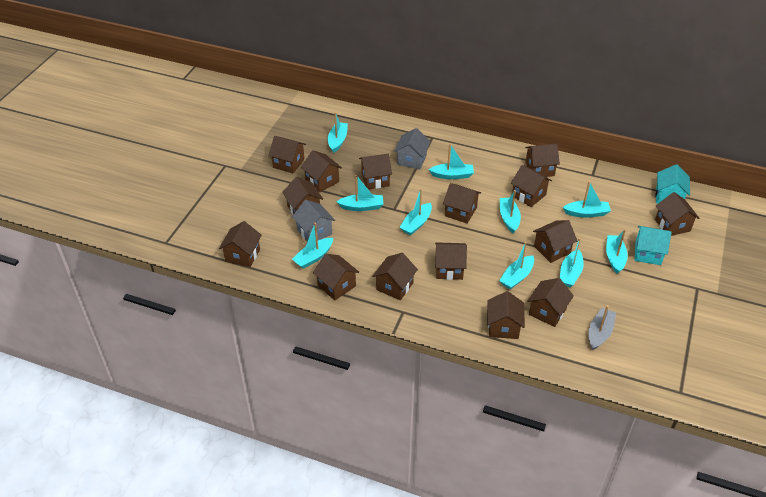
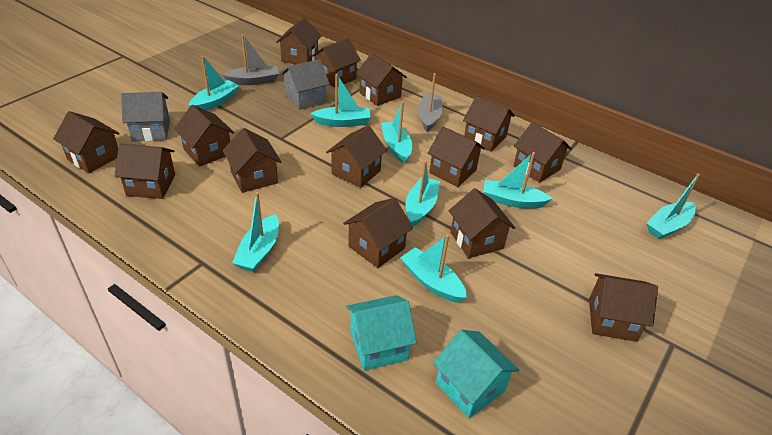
brown house: 15 -> 14
grey boat: 1 -> 2
turquoise boat: 10 -> 8

